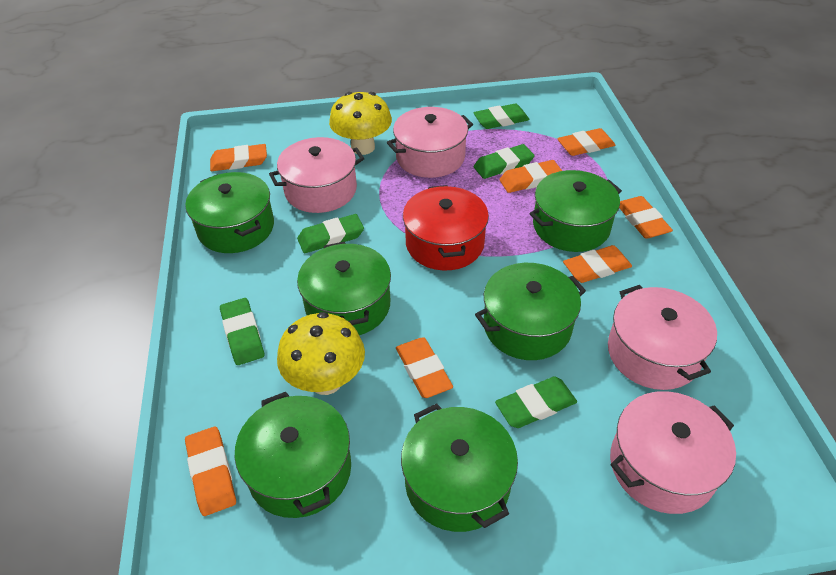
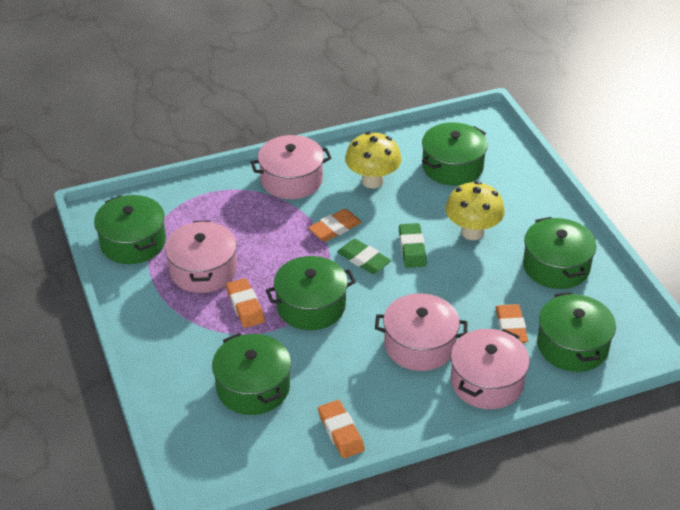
green eraser: 5 -> 2
orange eraser: 7 -> 4
red pot: 1 -> 0

